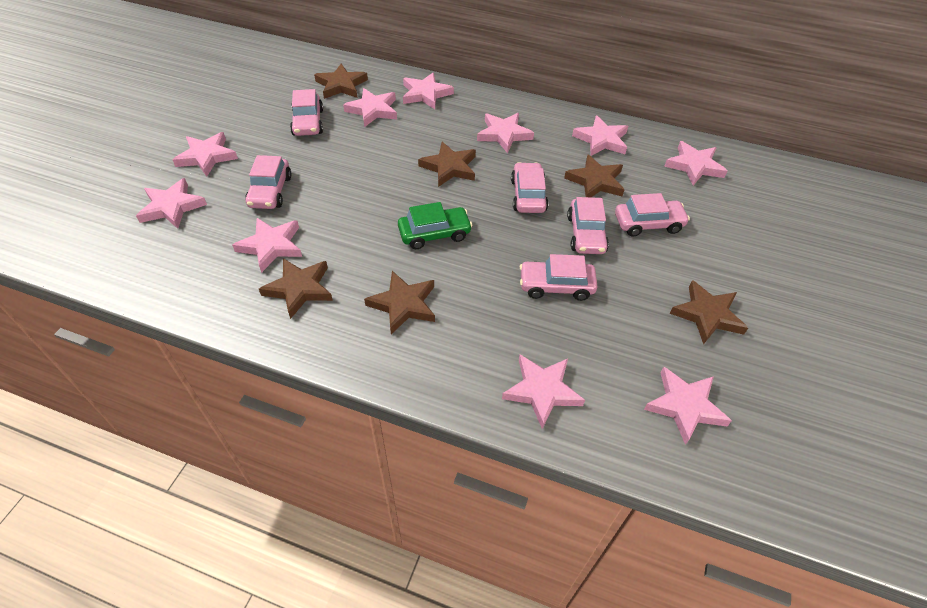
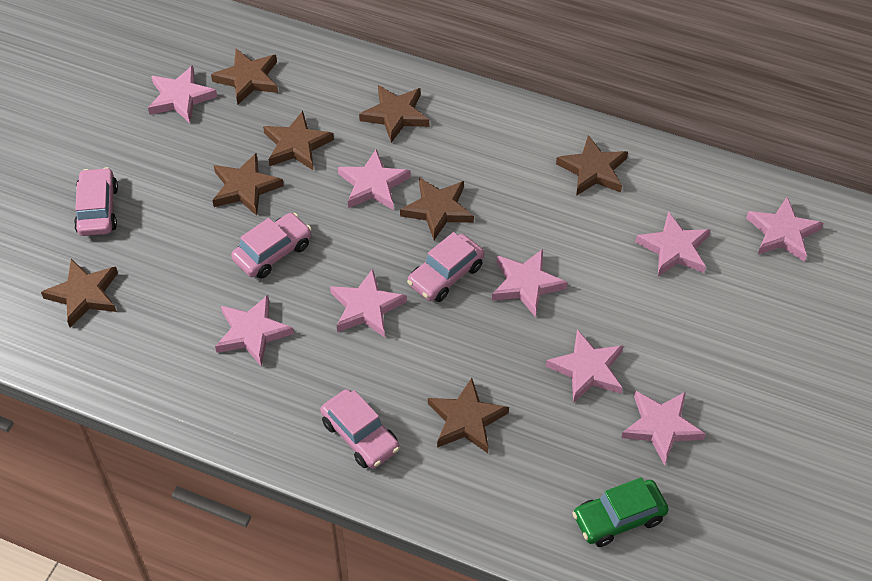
brown star: 6 -> 8
pink car: 6 -> 4
pink star: 10 -> 9

